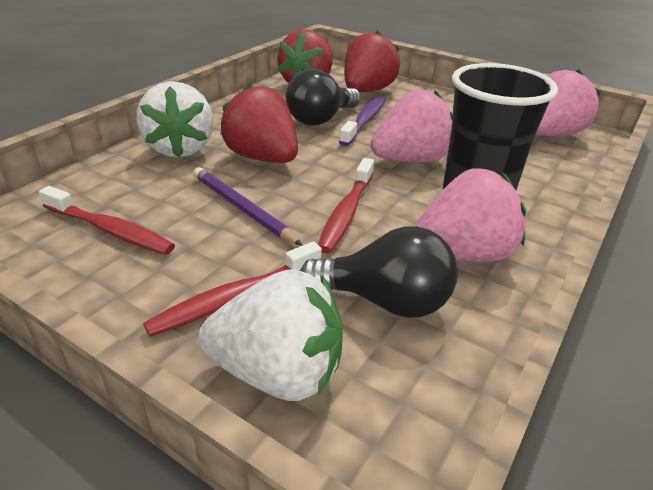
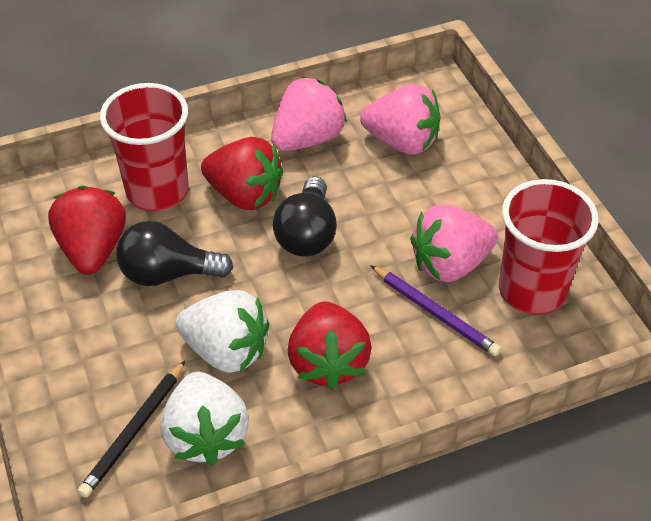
black cup: 1 -> 0
black pencil: 0 -> 1
purple toothbrush: 1 -> 0
red cup: 0 -> 2
red toothbrush: 3 -> 0

